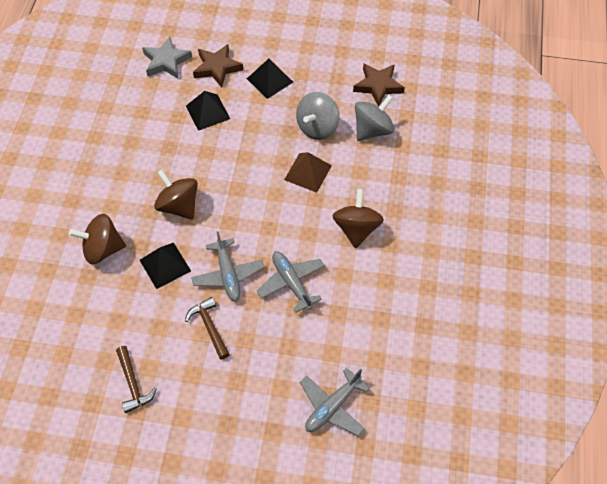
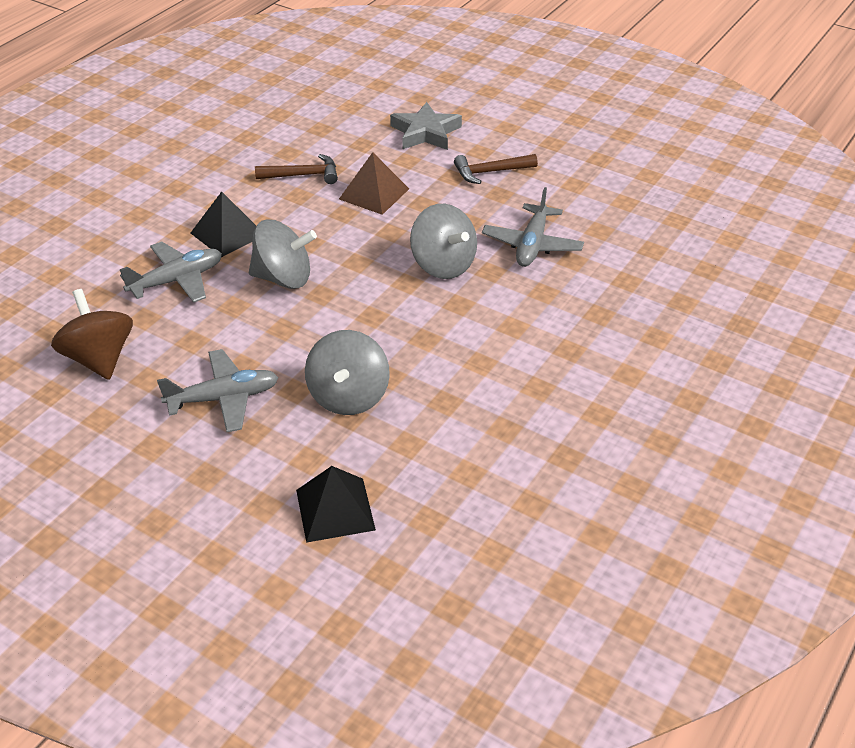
black pyramid: 3 -> 2
brown spinning top: 3 -> 1
brown star: 2 -> 0
grey spinning top: 2 -> 3

